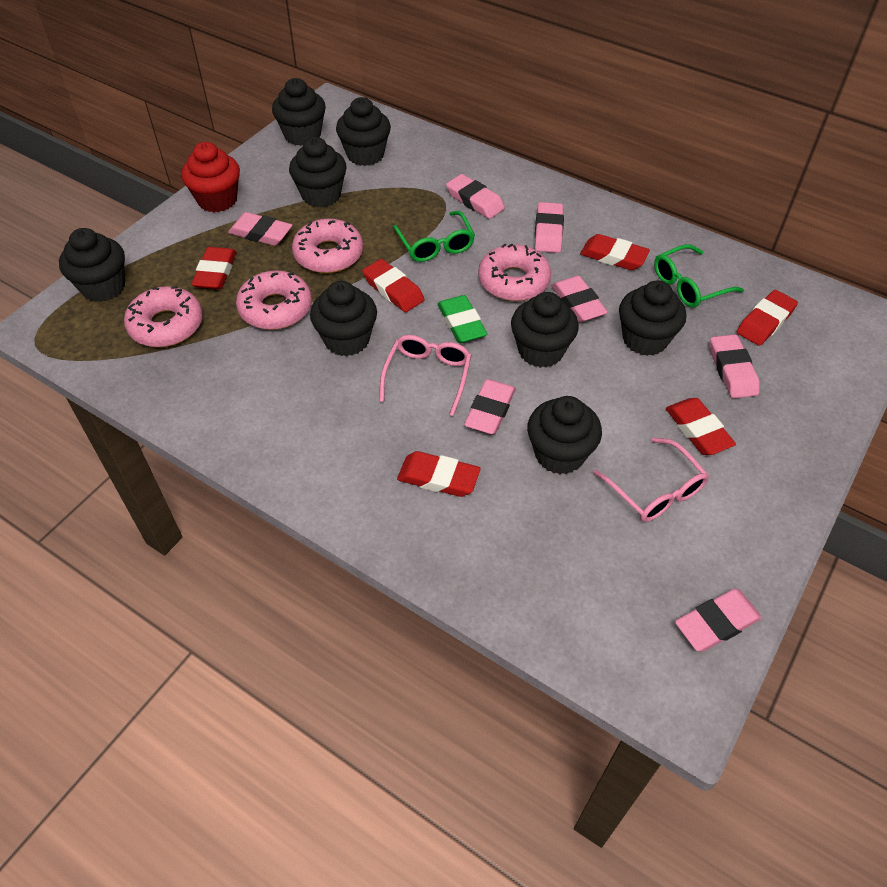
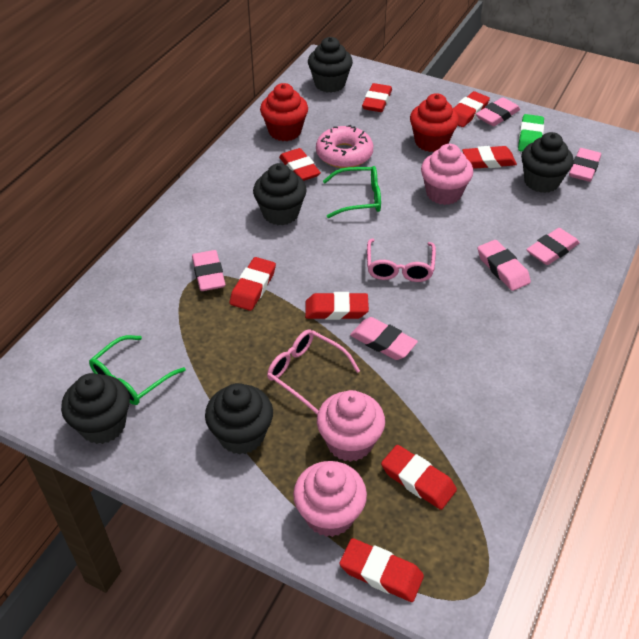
black cupcake: 8 -> 5
pink cupcake: 0 -> 3
pink donut: 4 -> 1
pink eraser: 7 -> 6
red cupcake: 1 -> 2
red eraser: 6 -> 8

